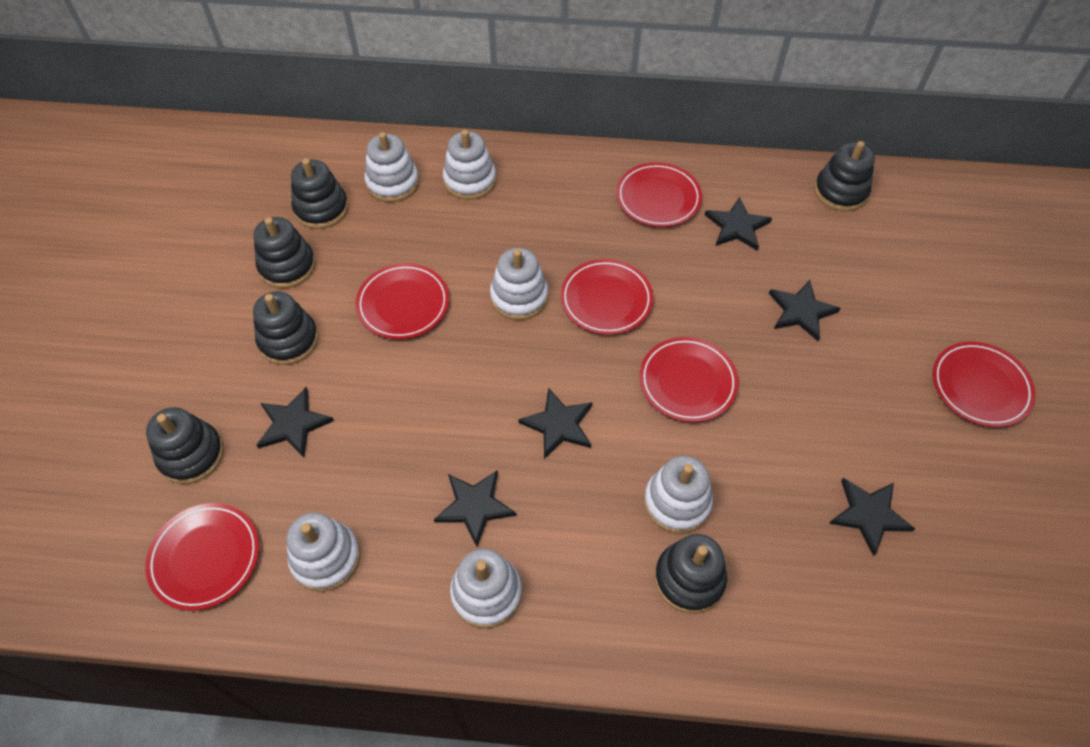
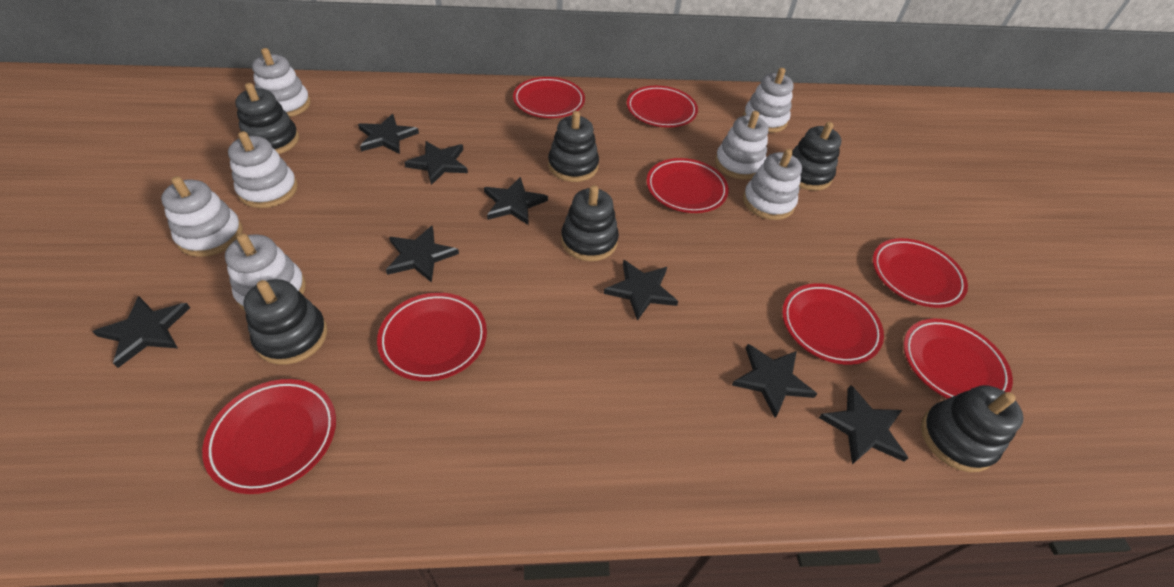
black star: 6 -> 8
red plate: 6 -> 8
white stacking toy: 6 -> 7

